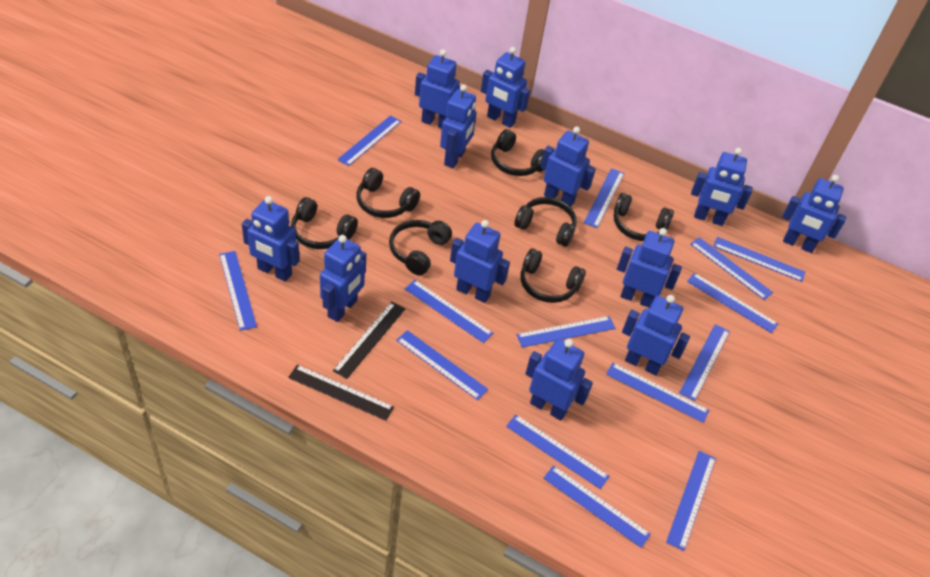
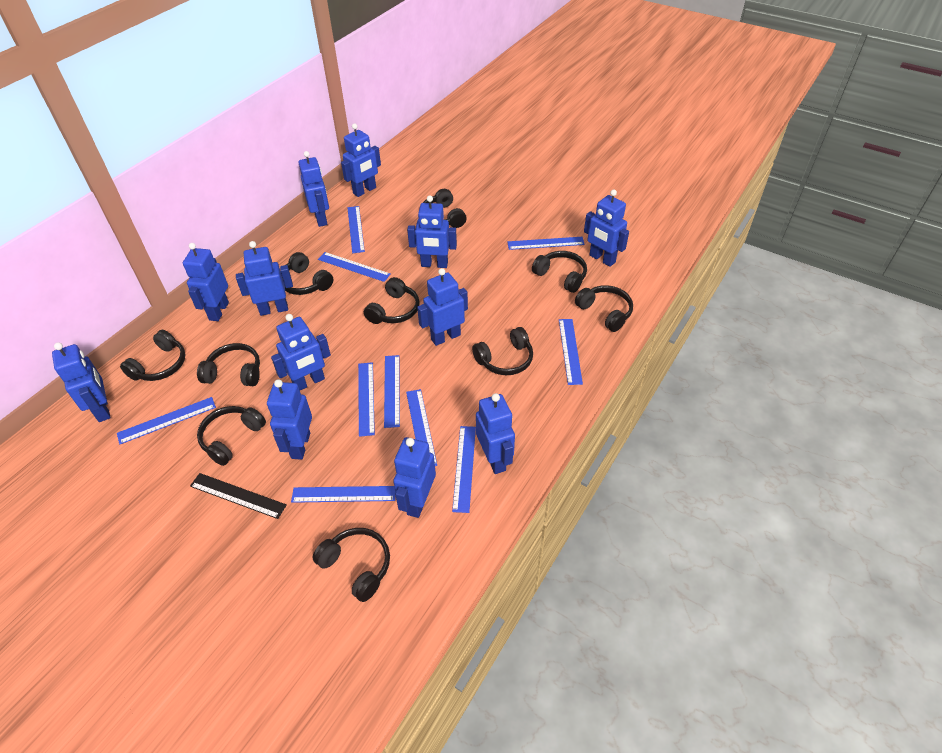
black headphones: 7 -> 10
black ruler: 2 -> 1
blue ruler: 14 -> 10

